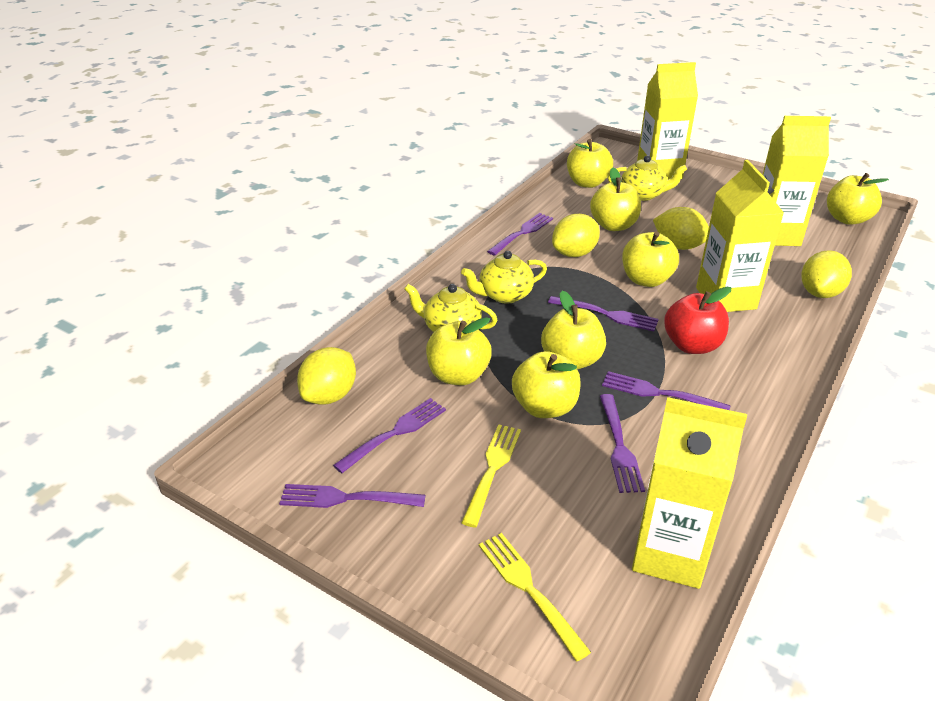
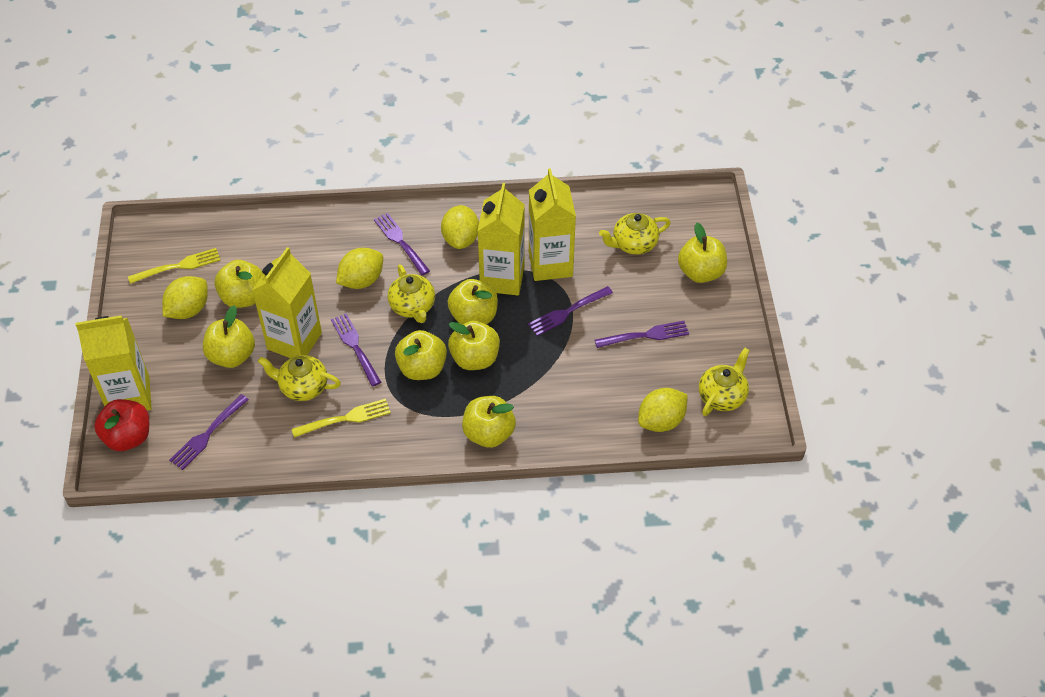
purple fork: 6 -> 5
yellow teapot: 3 -> 4

